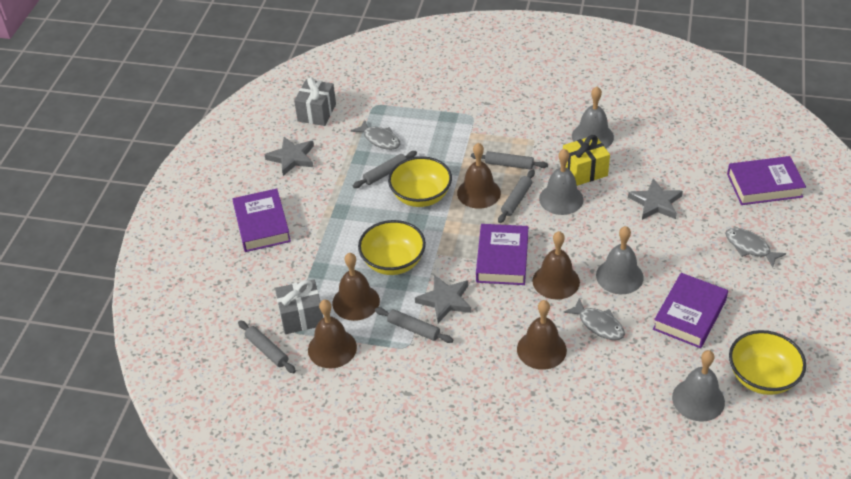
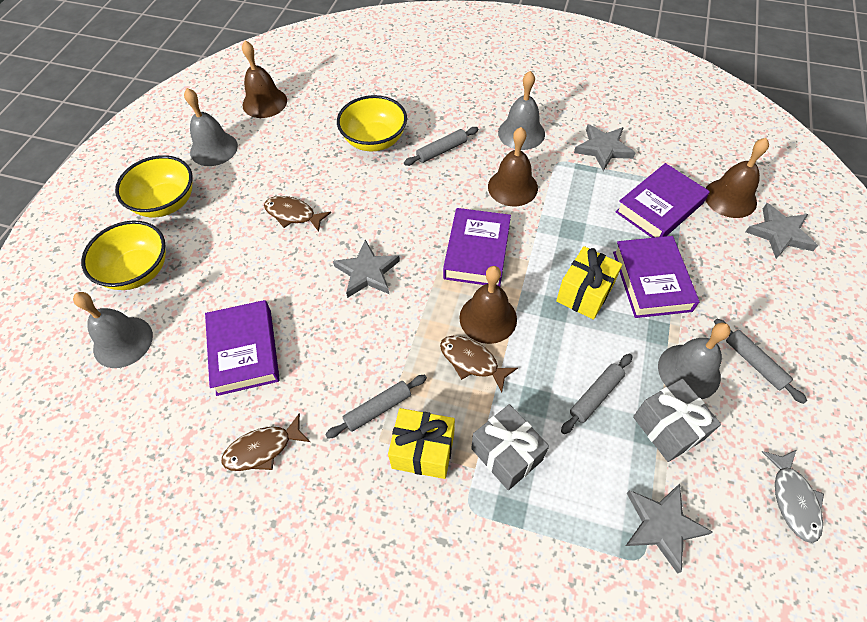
brown bell: 5 -> 4
brown fish: 0 -> 3
grey fish: 3 -> 1
grey rolling pin: 5 -> 4
grey star: 3 -> 4
yellow gift: 1 -> 2

